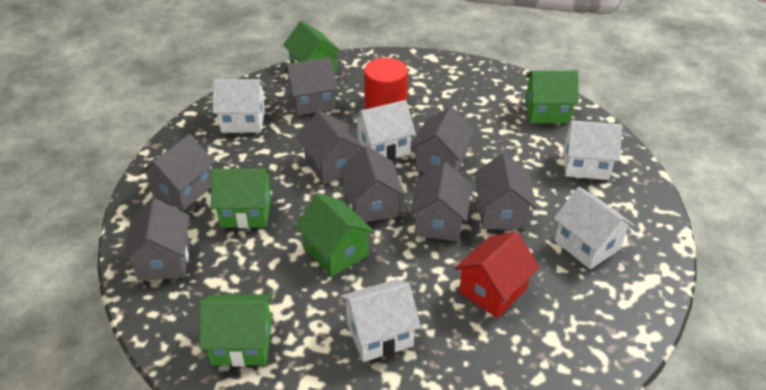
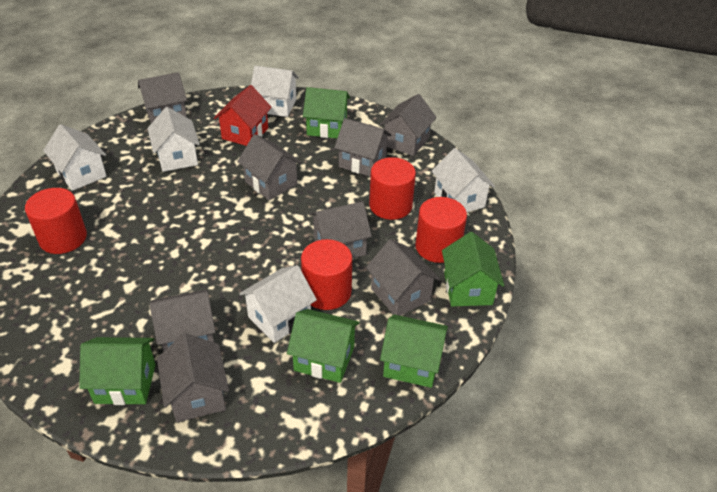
red cylinder: 1 -> 4

